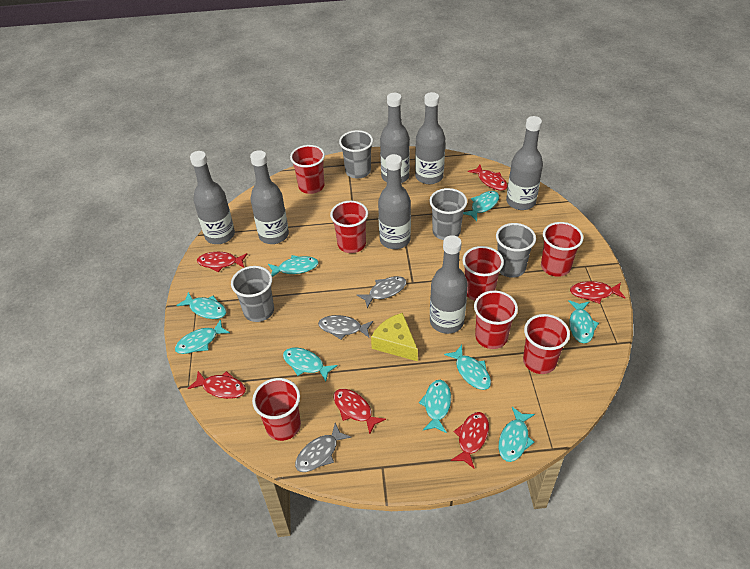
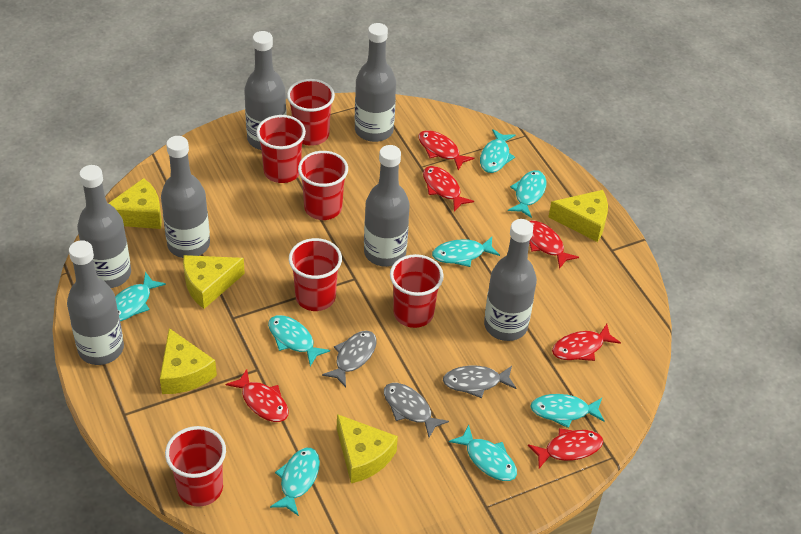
grey cup: 4 -> 0
red cup: 7 -> 6
turquoise fish: 9 -> 8
yellow cheese: 1 -> 5

